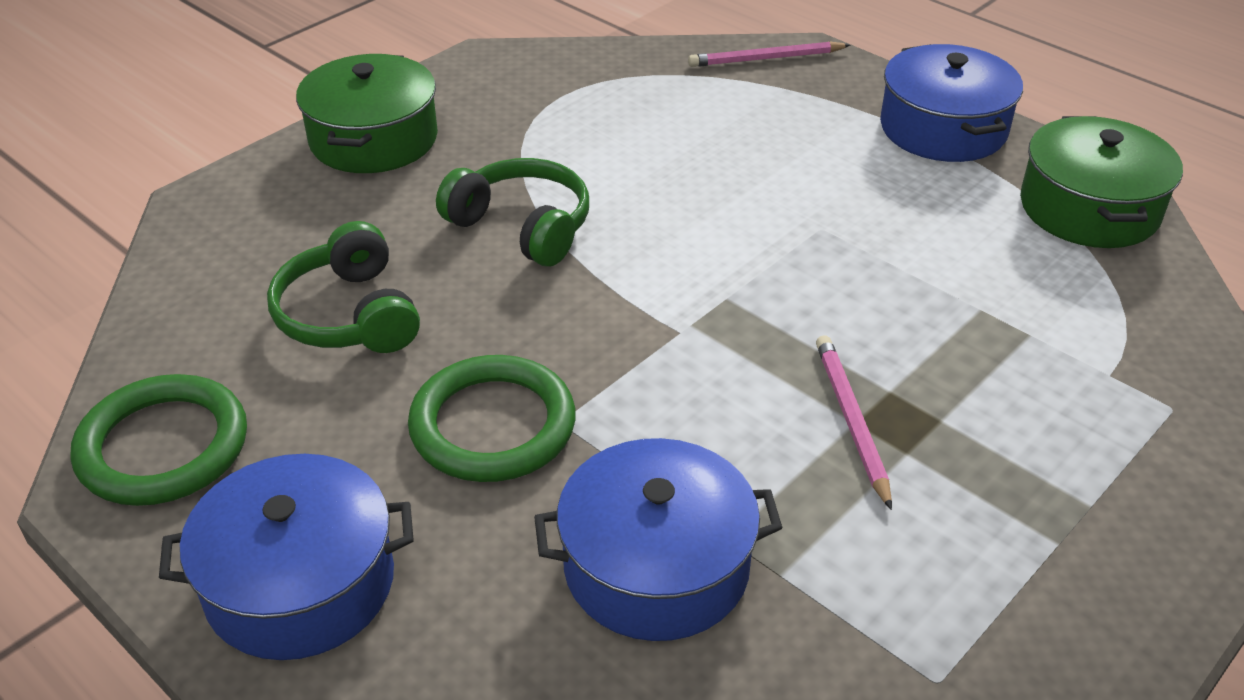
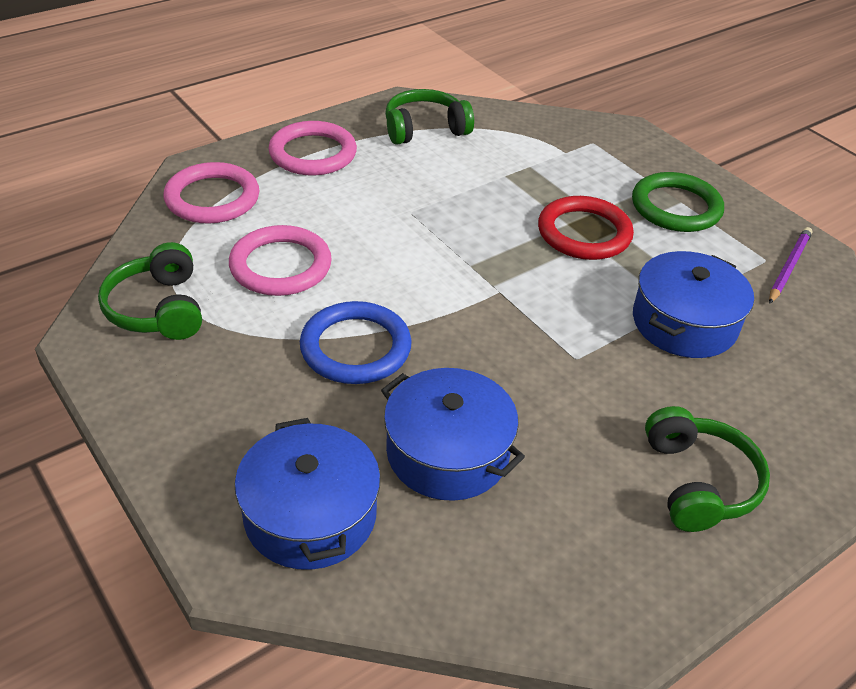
blue ring: 0 -> 1
green headphones: 2 -> 3
green pot: 2 -> 0
green ring: 2 -> 1
pink pencil: 2 -> 0
pink ring: 0 -> 3
purple pencil: 0 -> 1
red ring: 0 -> 1

